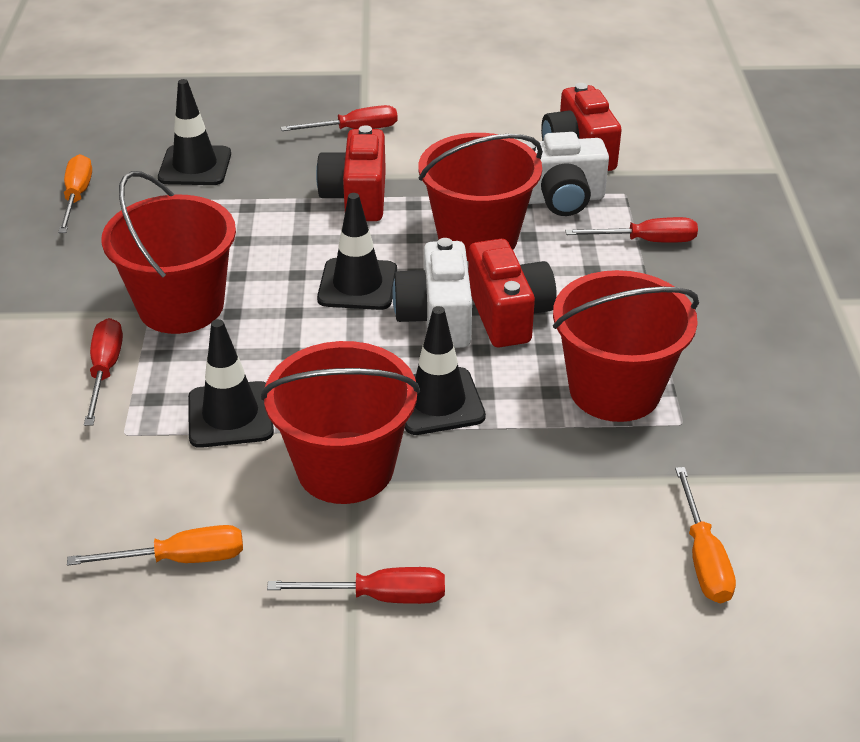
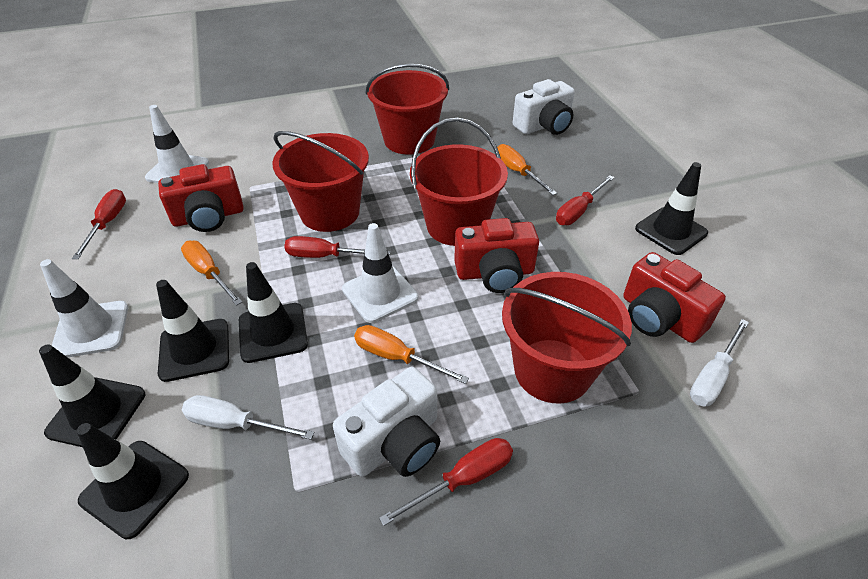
black traffic cone: 4 -> 5
white screwdriver: 0 -> 2
white traffic cone: 0 -> 3

